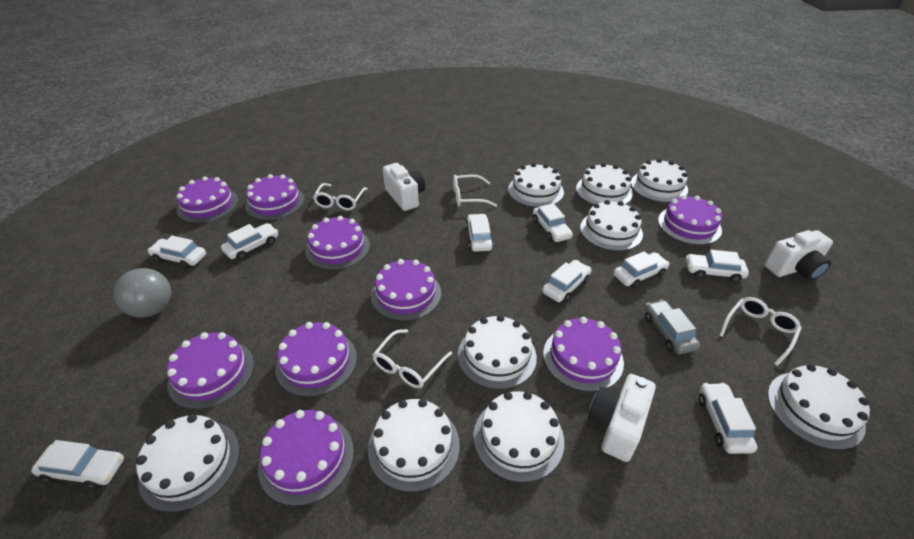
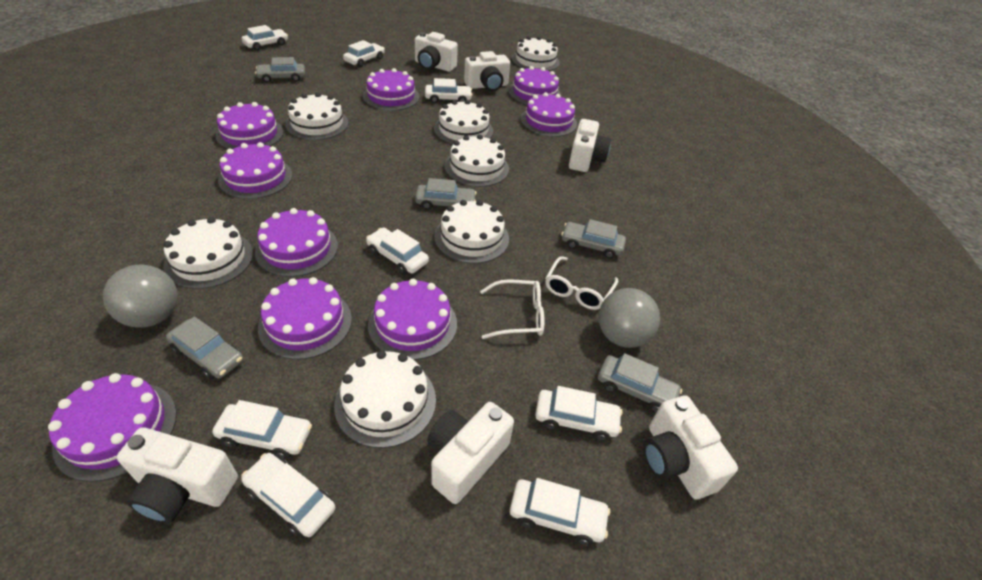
grey ball: 1 -> 2
grey car: 1 -> 5
white cake: 9 -> 7
white camera: 3 -> 6
white car: 9 -> 8
white glasses: 4 -> 2

